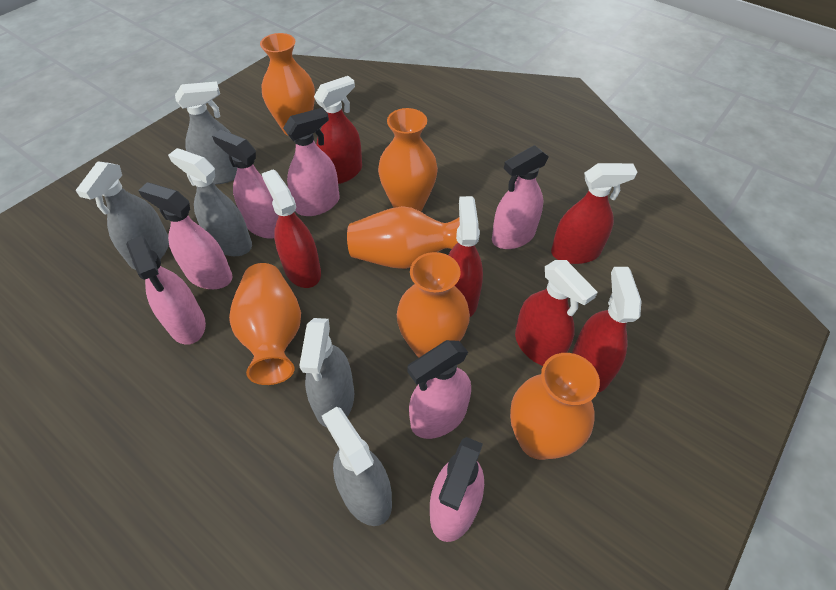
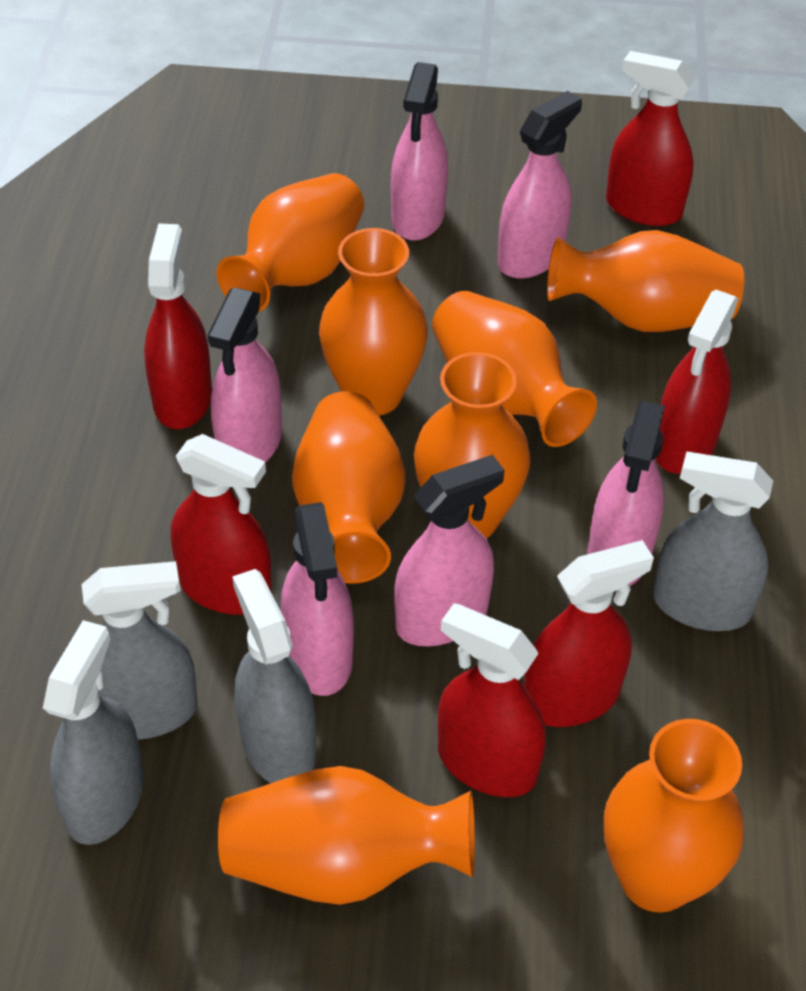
grey spray bottle: 5 -> 4
orange vase: 6 -> 8
pink spray bottle: 7 -> 6

